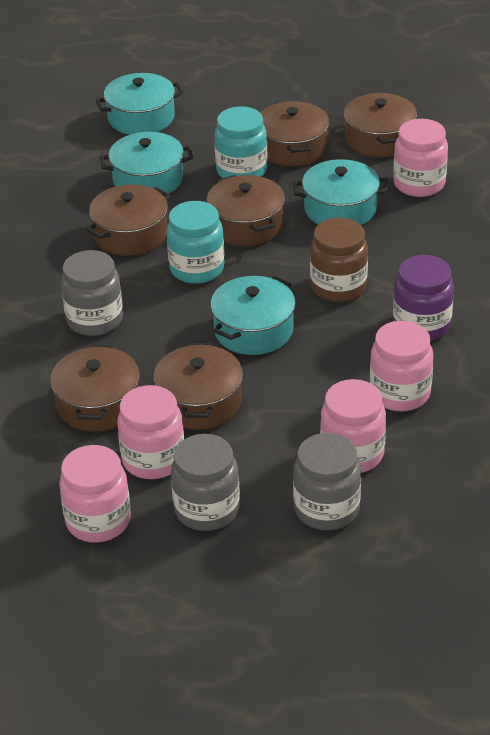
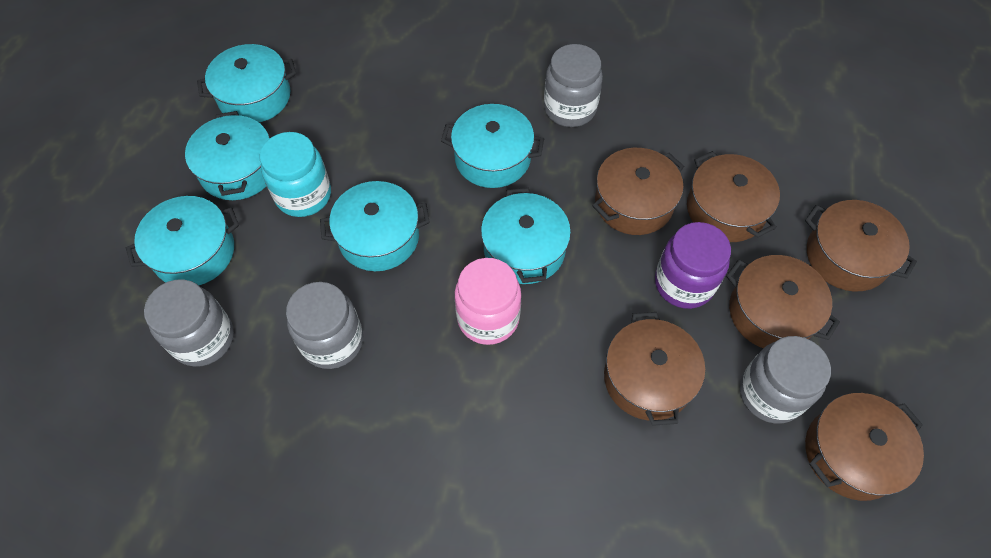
brown jar: 1 -> 0
grey jar: 3 -> 4
pink jar: 5 -> 1
turquoise jar: 2 -> 1
turquoise pot: 4 -> 6

